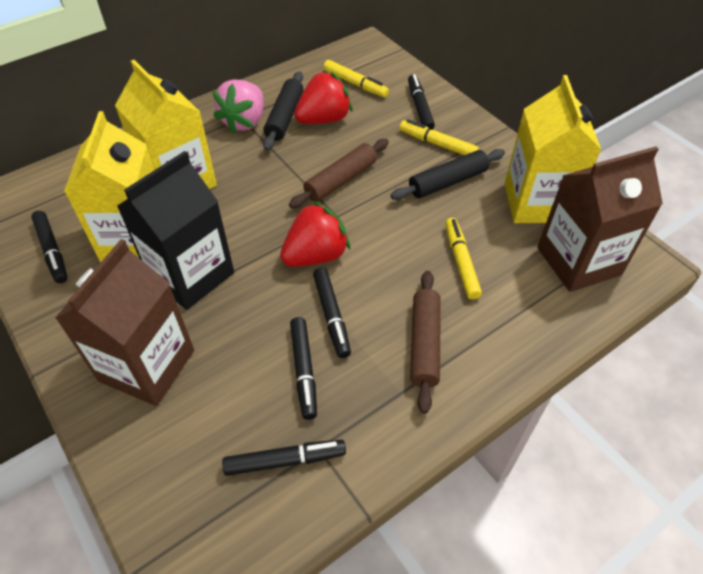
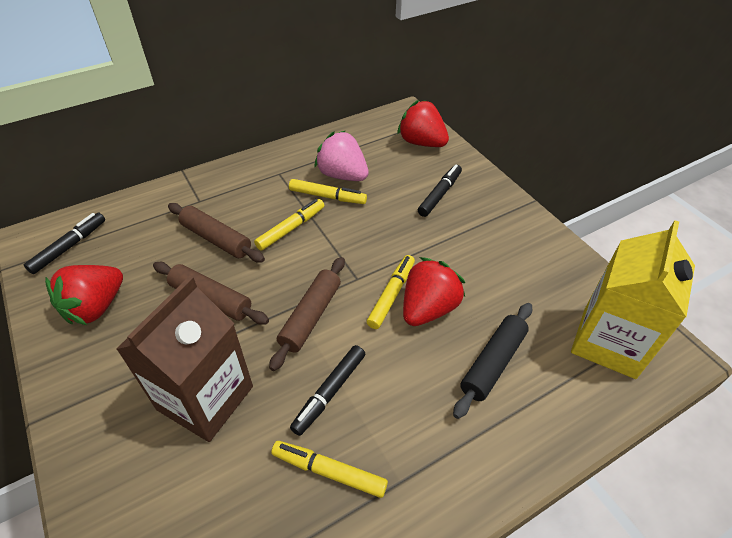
black carton: 1 -> 0
black marker: 5 -> 3
black rolling pin: 2 -> 1
brown carton: 2 -> 1
brown rolling pin: 2 -> 3
red strawberry: 2 -> 3
yellow carton: 3 -> 1
yellow marker: 3 -> 4

